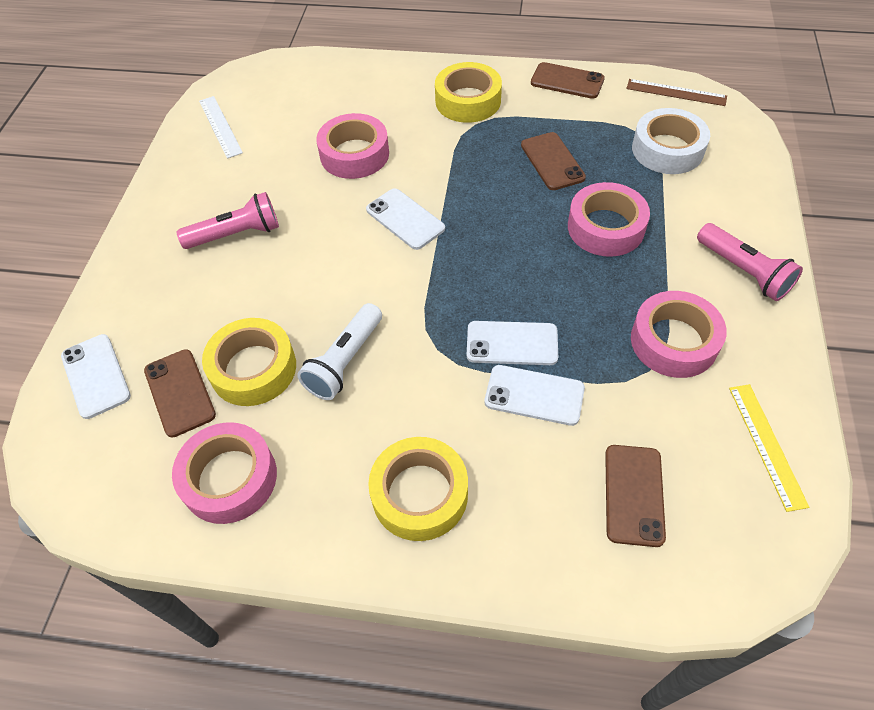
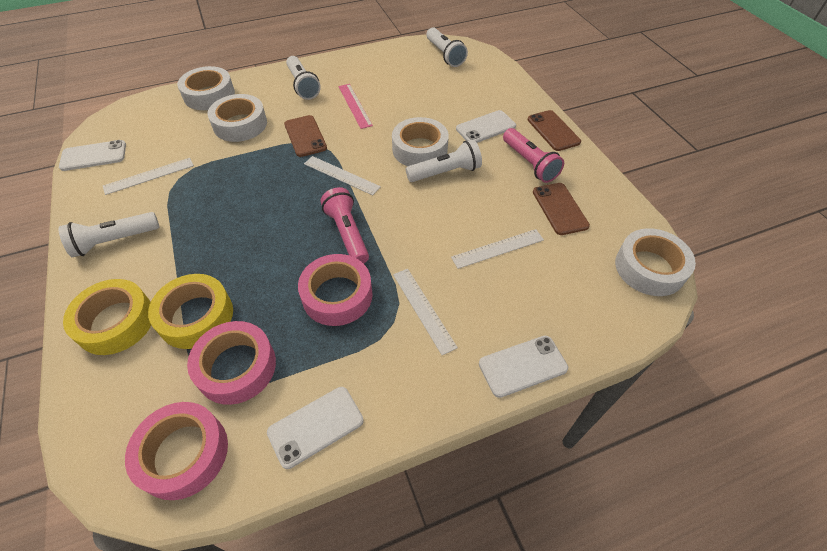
brown phone: 4 -> 3
brown ruler: 1 -> 0
pink ruler: 0 -> 1
pink tape: 4 -> 3
white flashlight: 1 -> 4
white ruler: 1 -> 4
white tape: 1 -> 4
yellow ruler: 1 -> 0
yellow tape: 3 -> 2

